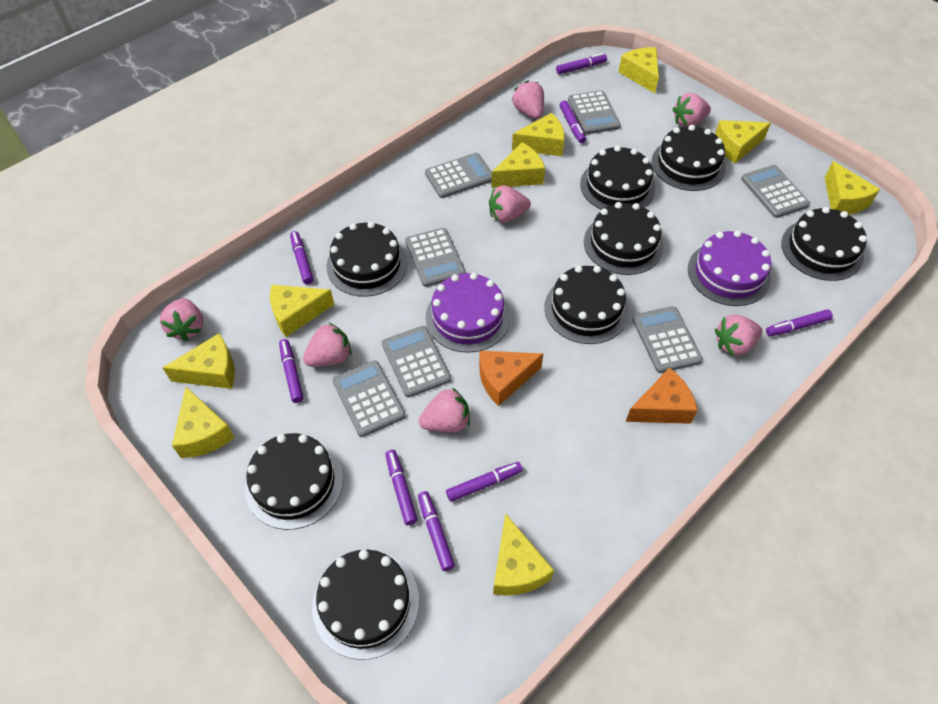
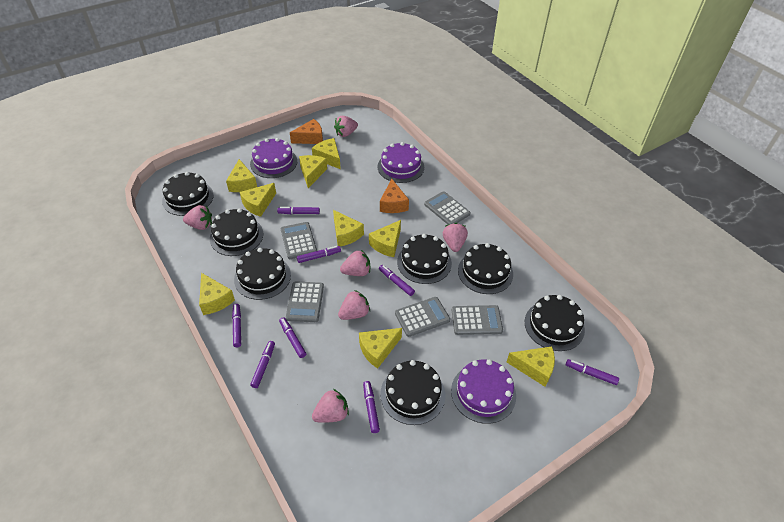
black cake: 8 -> 7
grey calculator: 7 -> 5
pink strawberry: 7 -> 6
purple cake: 2 -> 3

